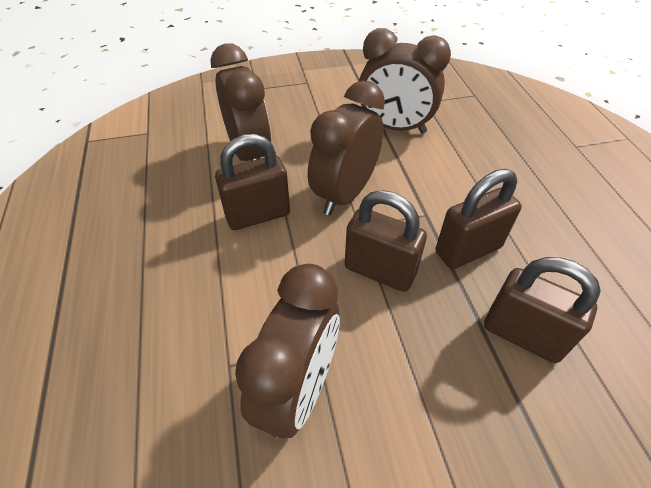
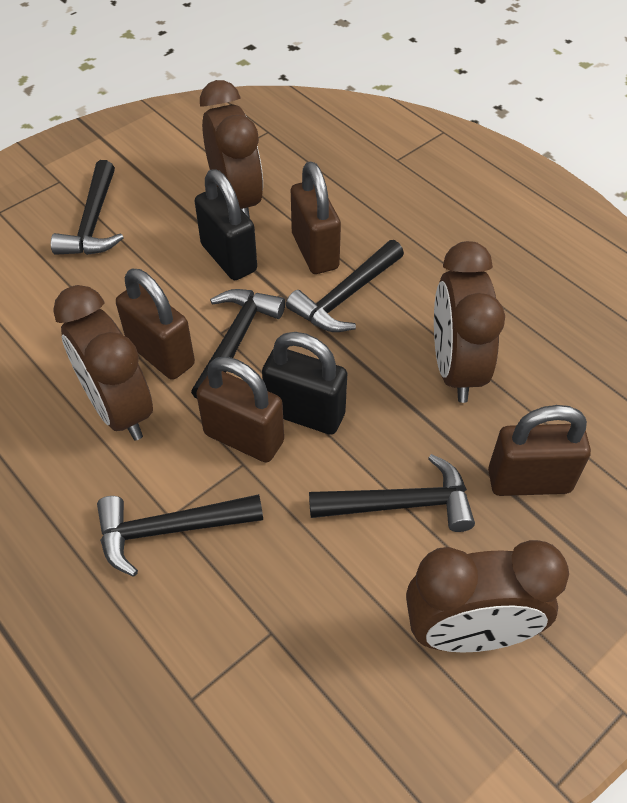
black hammer: 0 -> 5
black padlock: 0 -> 2

